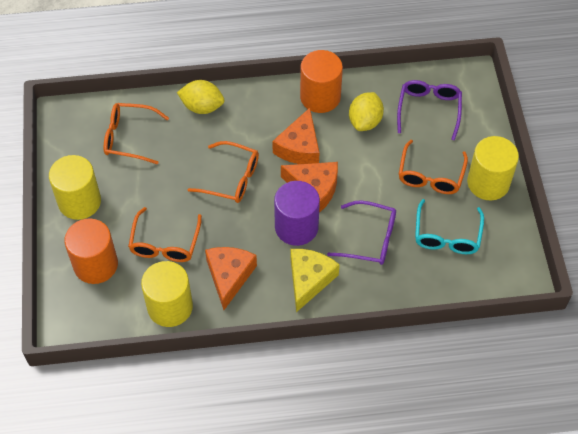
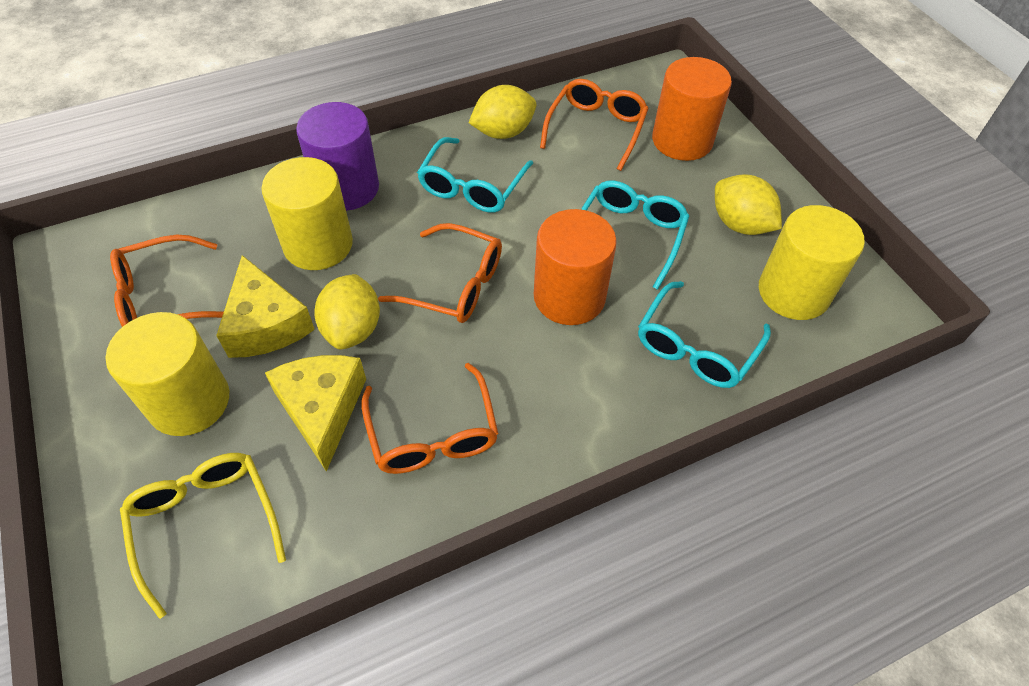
orange cheese: 3 -> 0
purple glasses: 2 -> 0
turquoise glasses: 1 -> 3
yellow cheese: 1 -> 2
yellow glasses: 0 -> 1
yellow lemon: 2 -> 3

